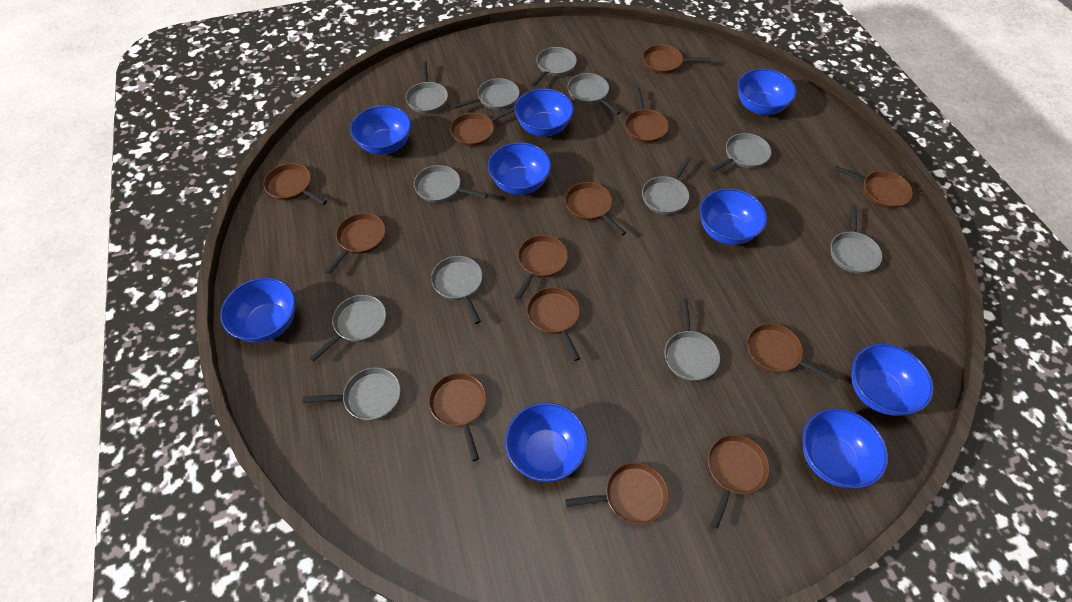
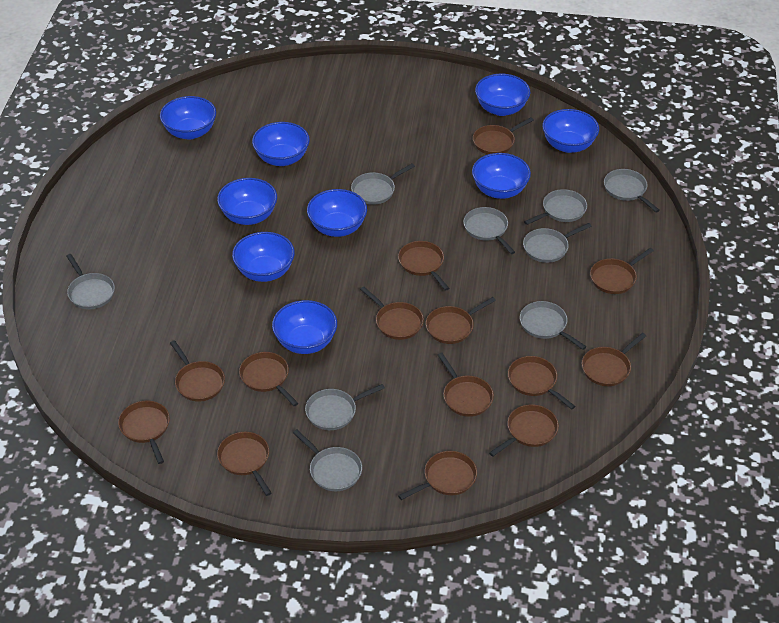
brown pan: 13 -> 14
grey pan: 12 -> 9

